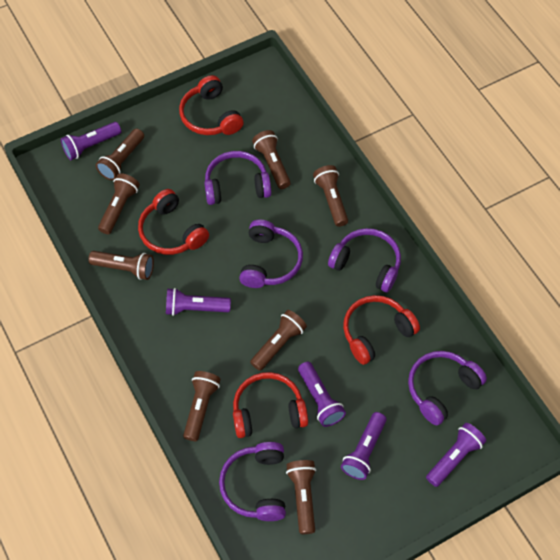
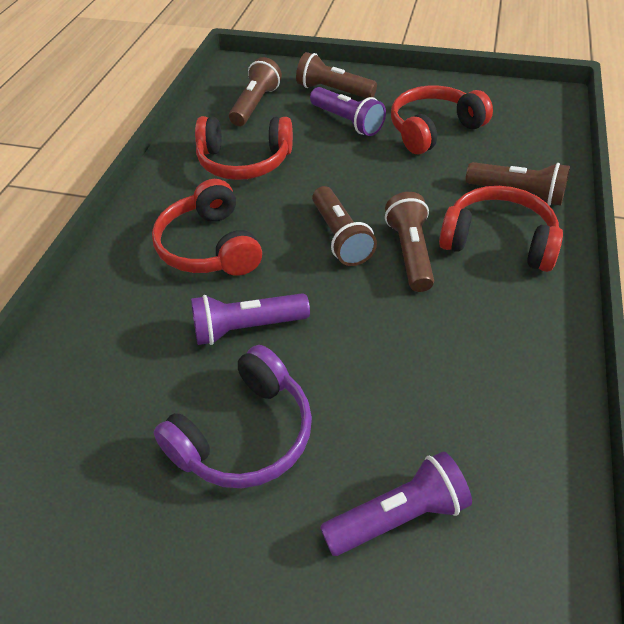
brown flashlight: 8 -> 5
purple flashlight: 5 -> 3
purple headphones: 5 -> 1

